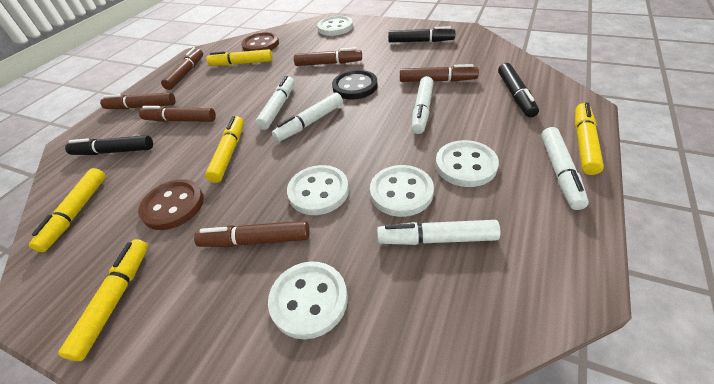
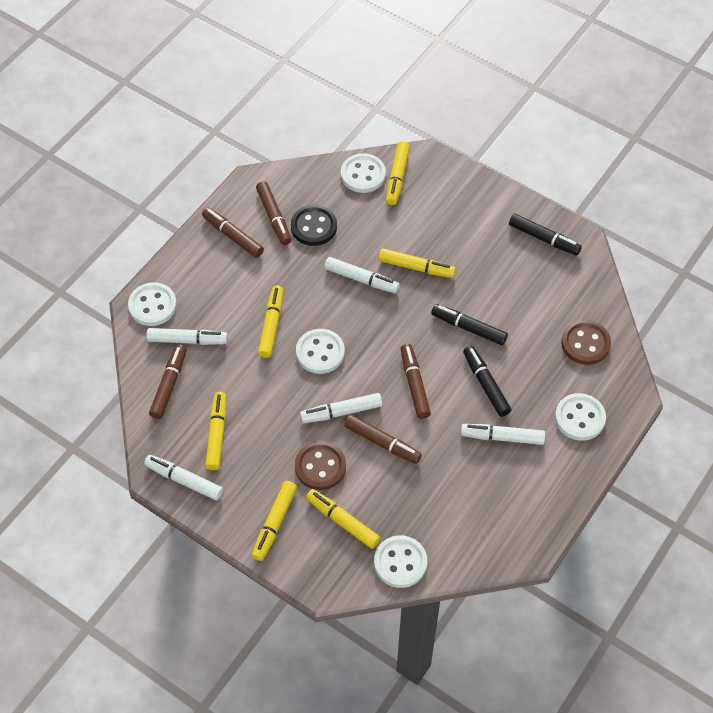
brown marker: 6 -> 5
yellow marker: 5 -> 6

